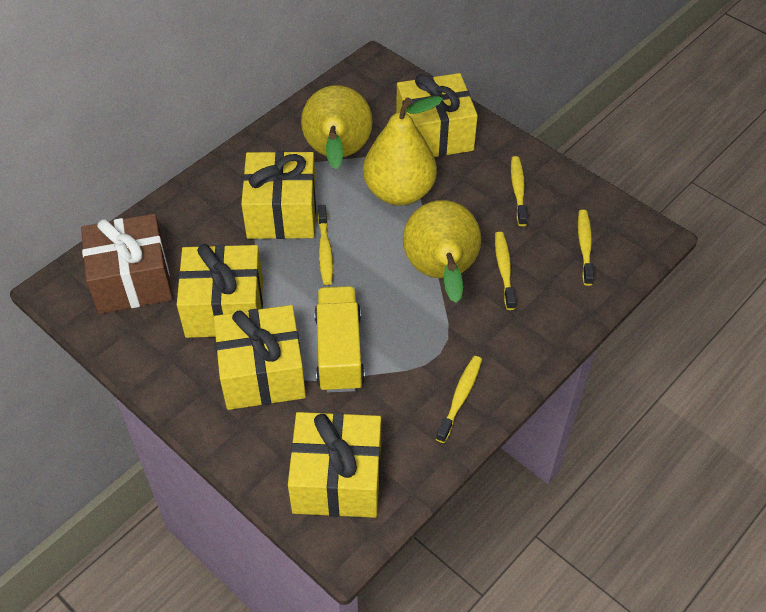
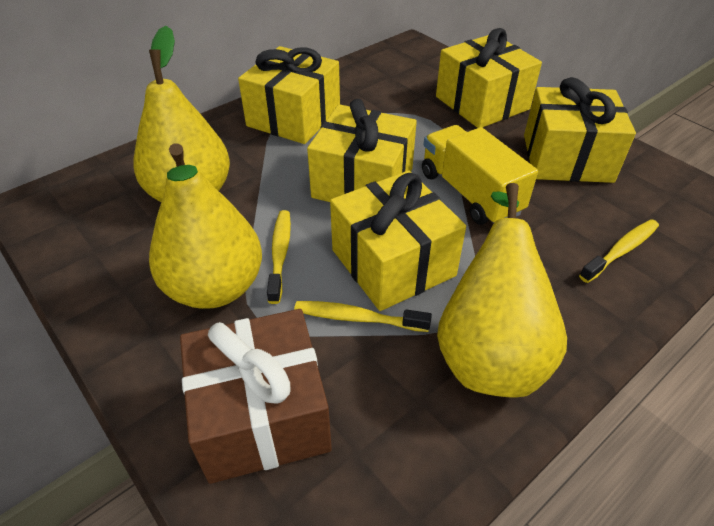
yellow toothbrush: 5 -> 3

